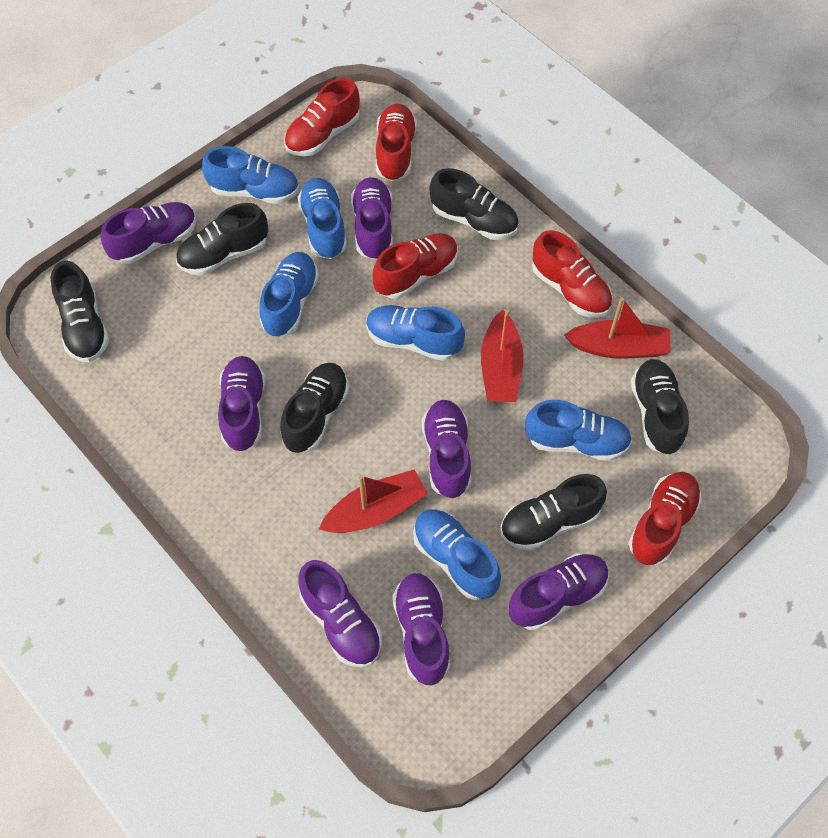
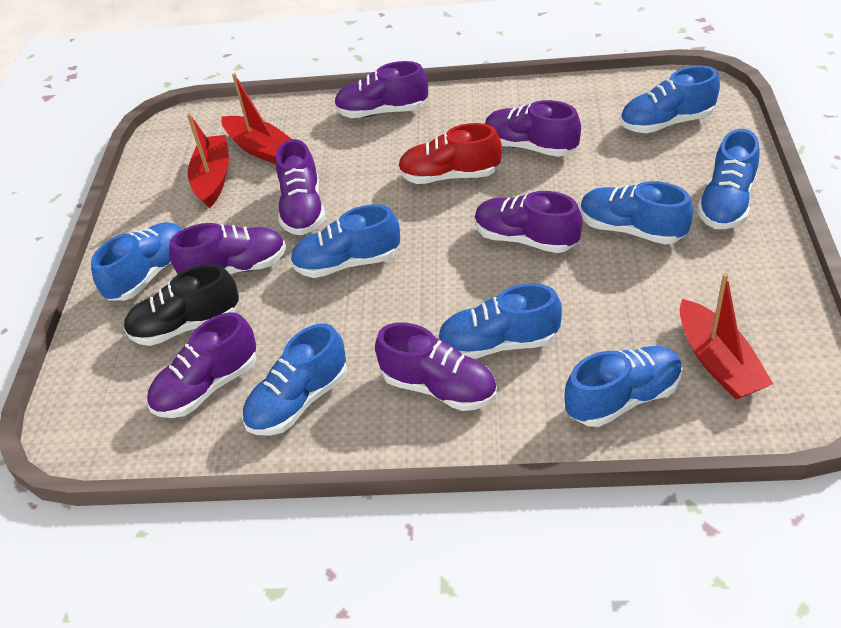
black shoe: 6 -> 1
blue shoe: 6 -> 8
red shoe: 5 -> 1

